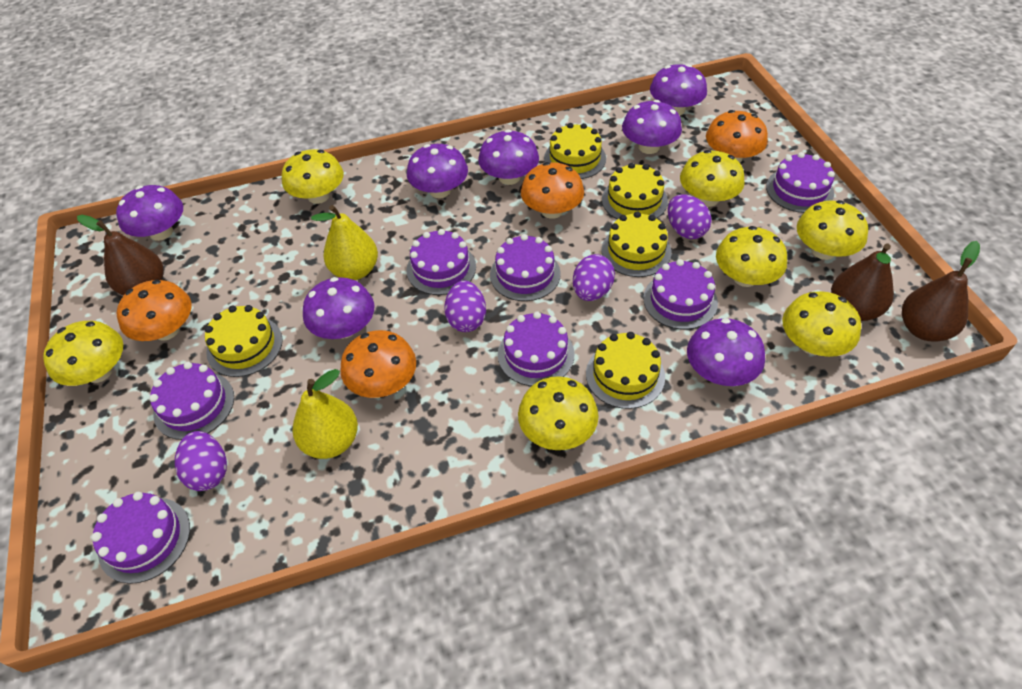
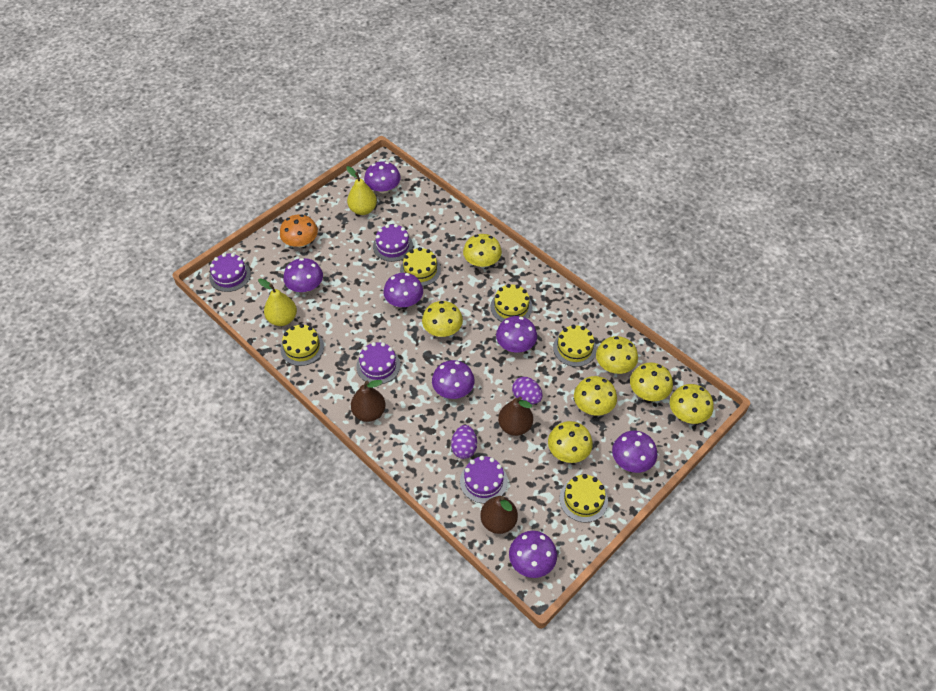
orange mushroom: 4 -> 1
purple cake: 7 -> 4
purple egg: 4 -> 2

